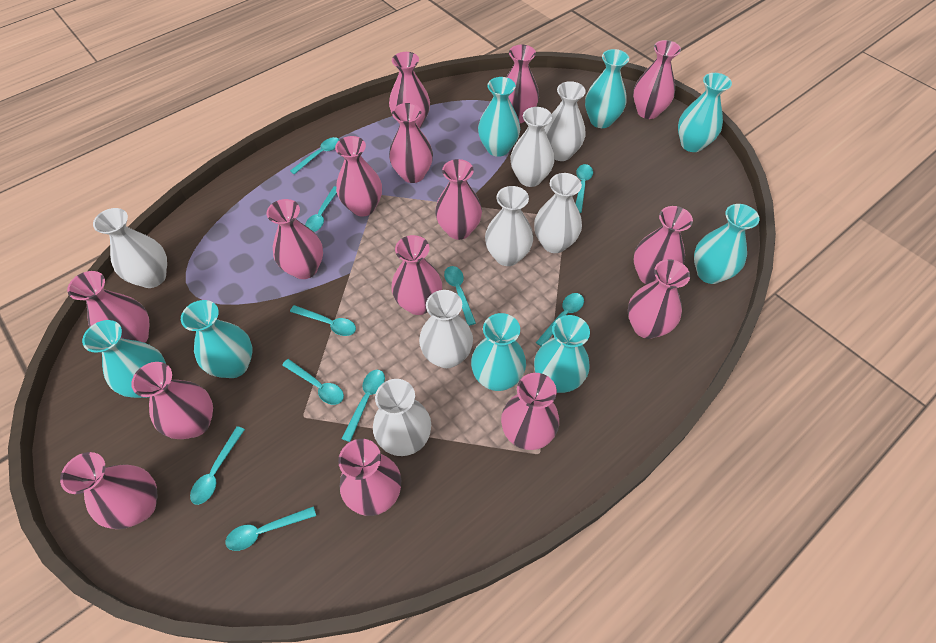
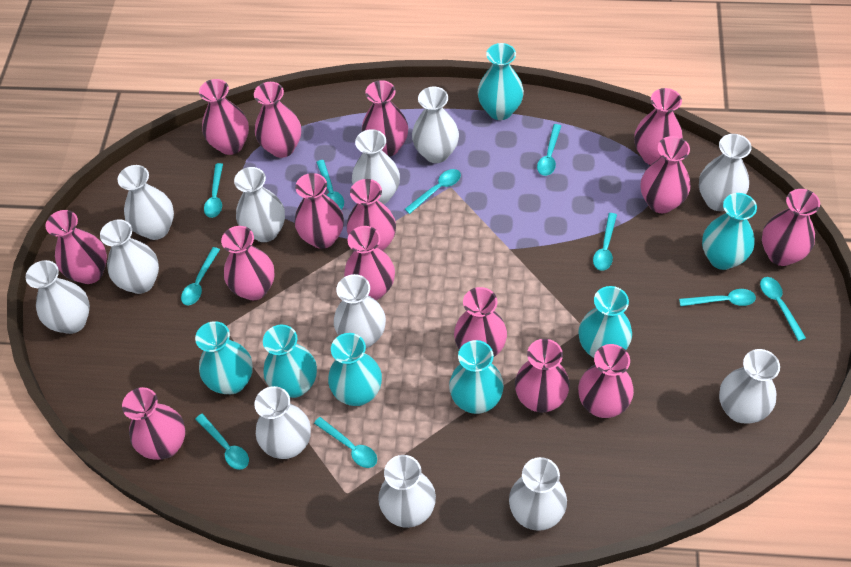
turquoise vase: 8 -> 7
white vase: 7 -> 12

